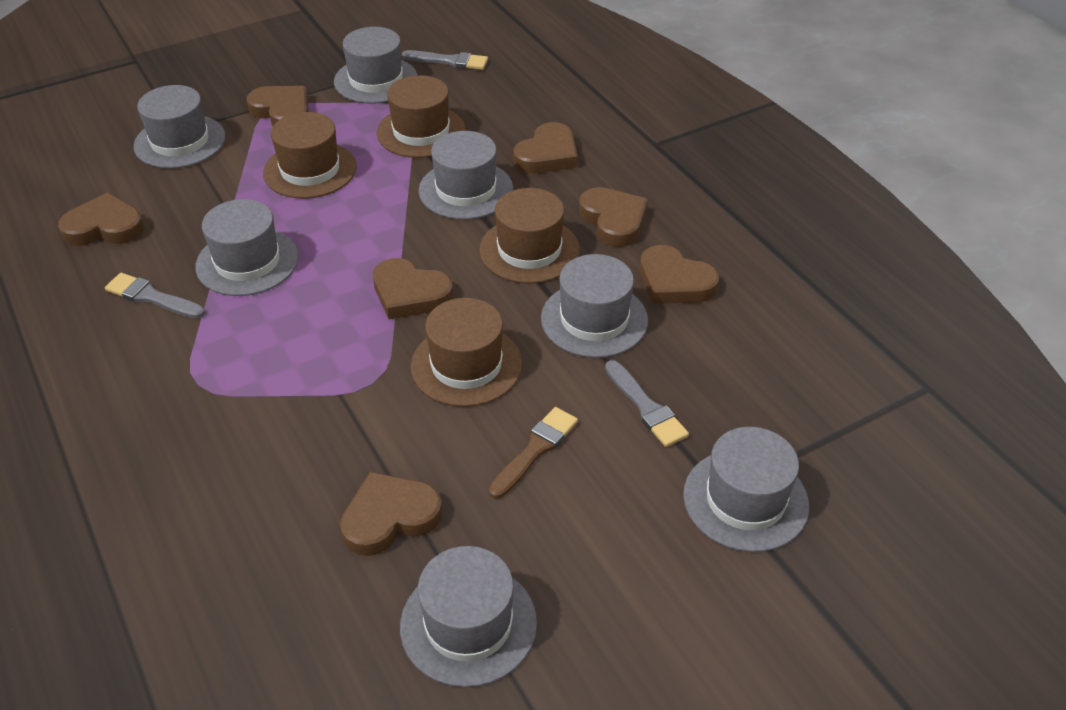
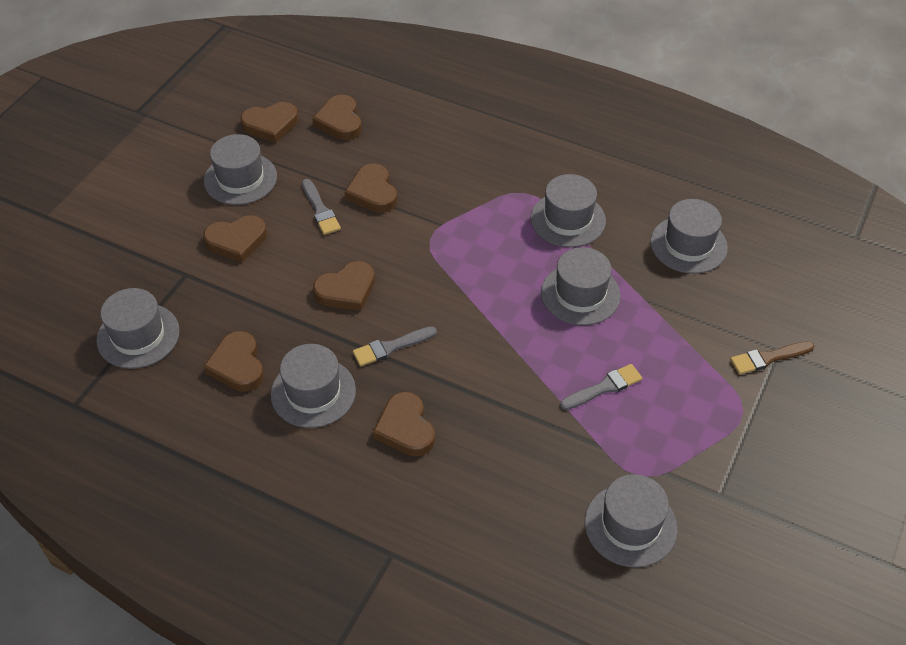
brown hat: 4 -> 0

